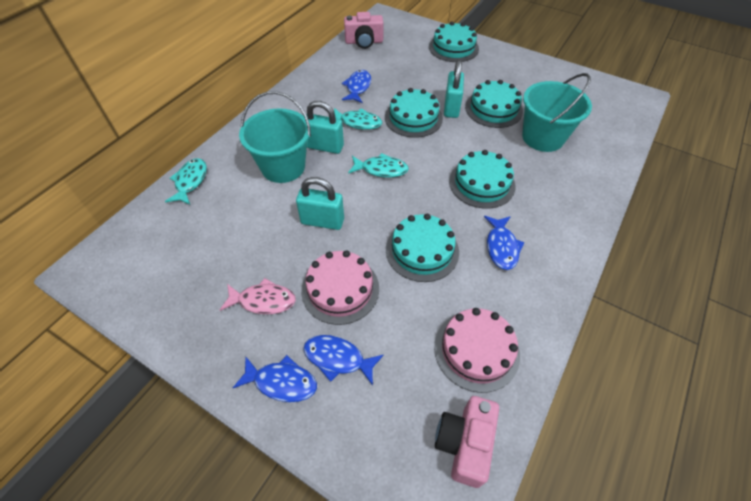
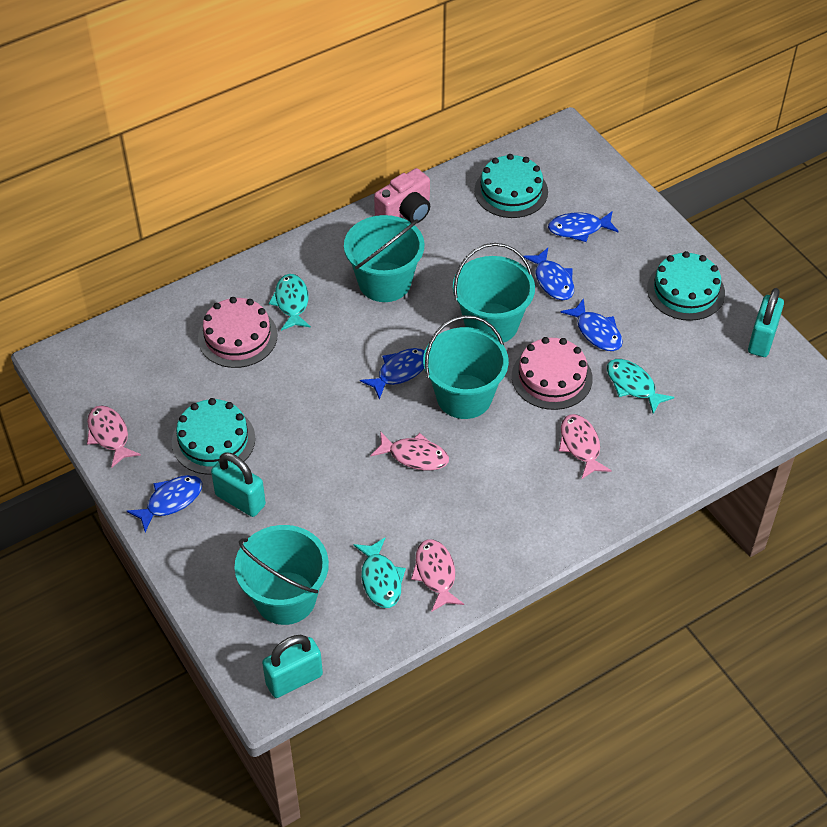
blue fish: 4 -> 5
pink camera: 2 -> 1
pink fish: 1 -> 4
turquoise bucket: 2 -> 4
turquoise cake: 5 -> 3

